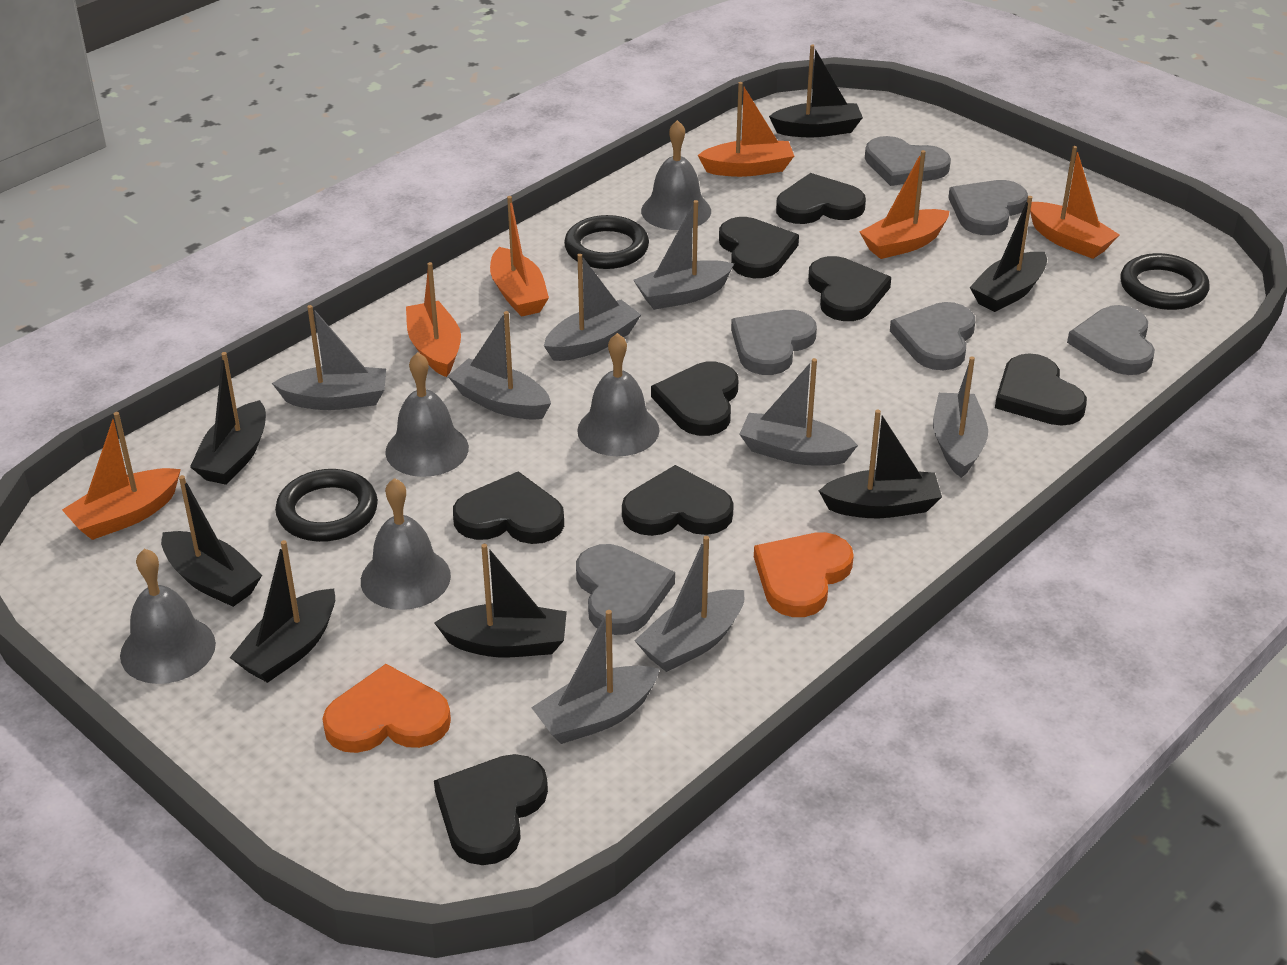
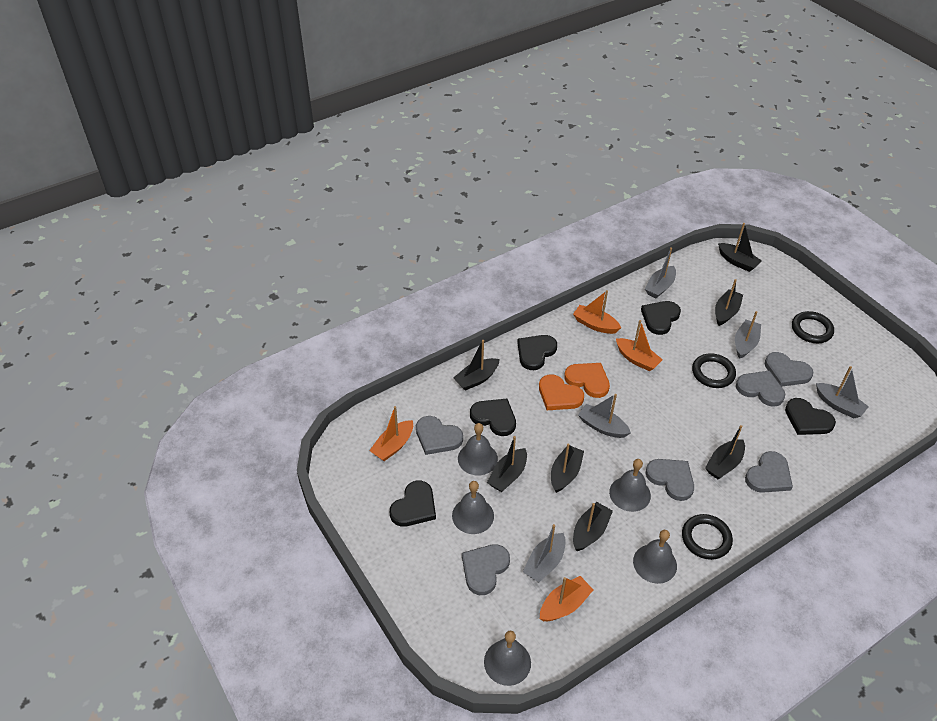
black heart: 8 -> 5
grey boat: 8 -> 5
orange boat: 6 -> 4

